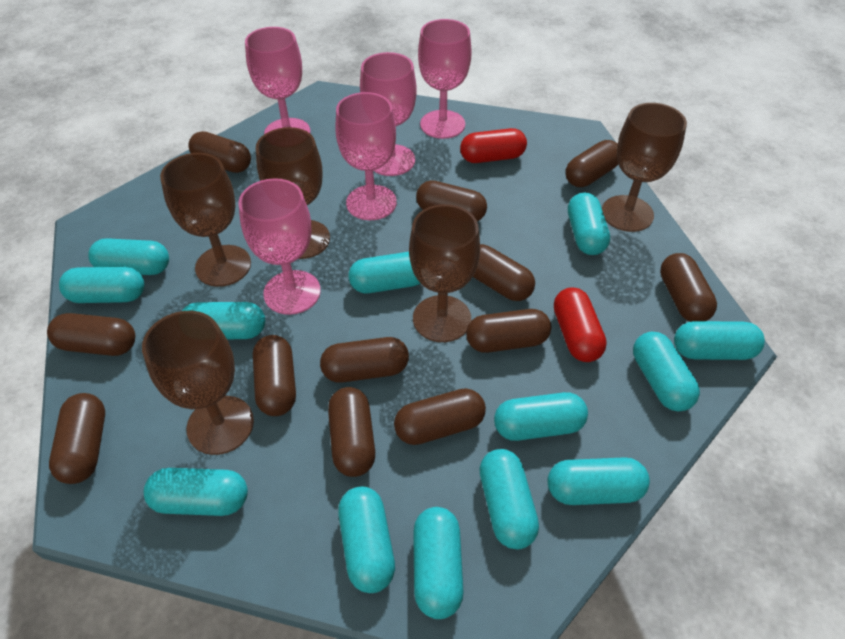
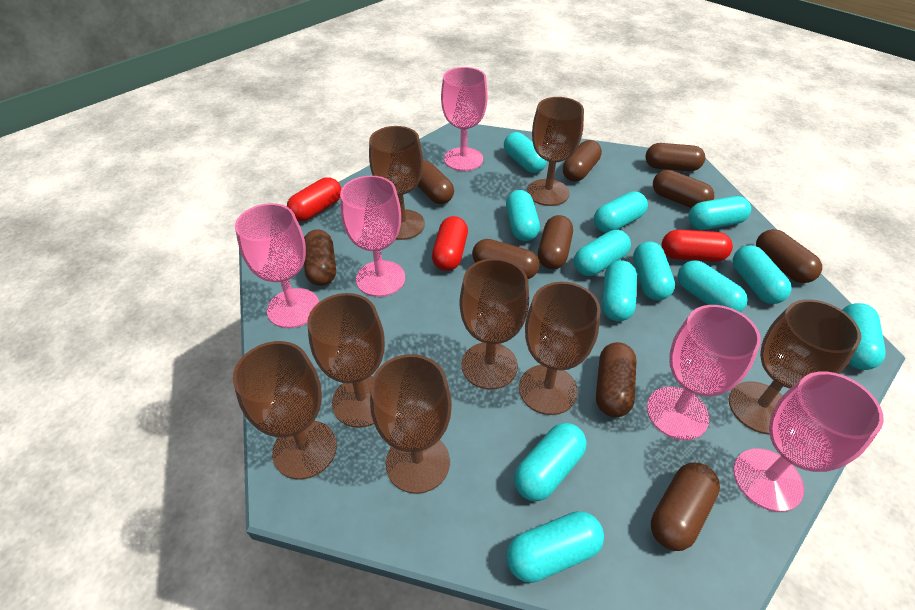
brown capsule: 12 -> 10
brown goblet: 5 -> 8
red capsule: 2 -> 3
turquoise capsule: 13 -> 12

